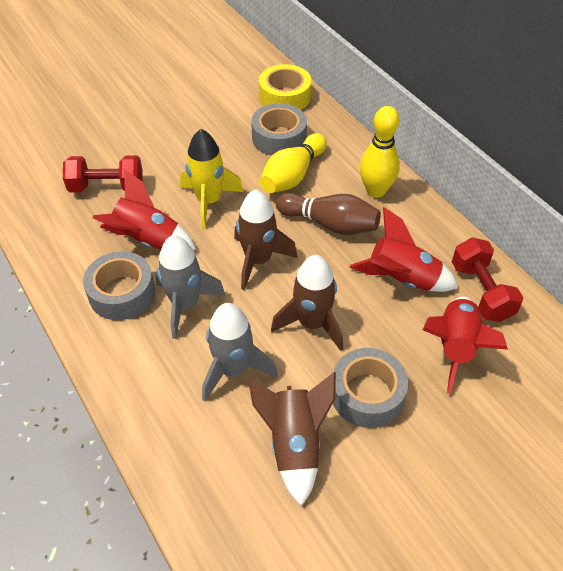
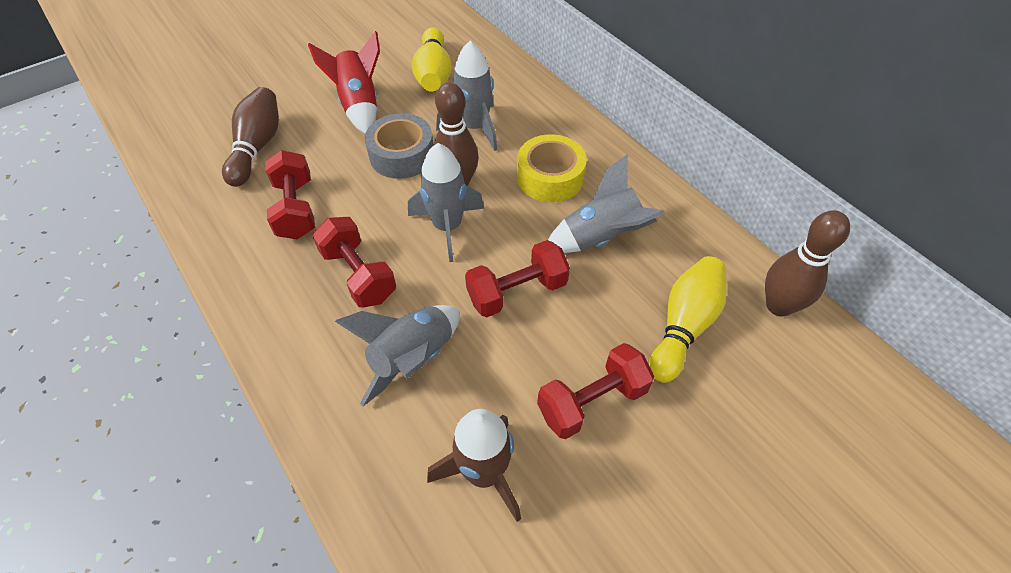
brown bowling pin: 1 -> 3
brown rocket: 3 -> 1
grey rocket: 2 -> 4
grey tape: 3 -> 1
red dumbbell: 2 -> 4
red rocket: 3 -> 1
yellow rocket: 1 -> 0

